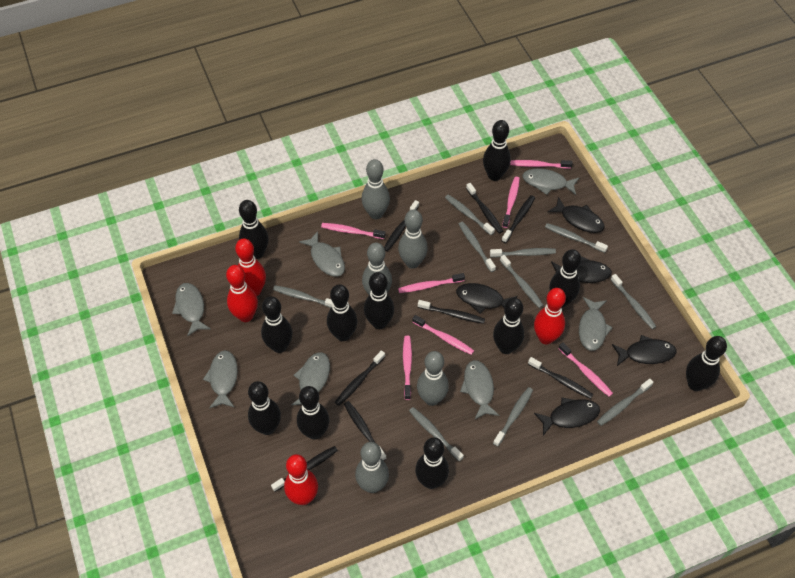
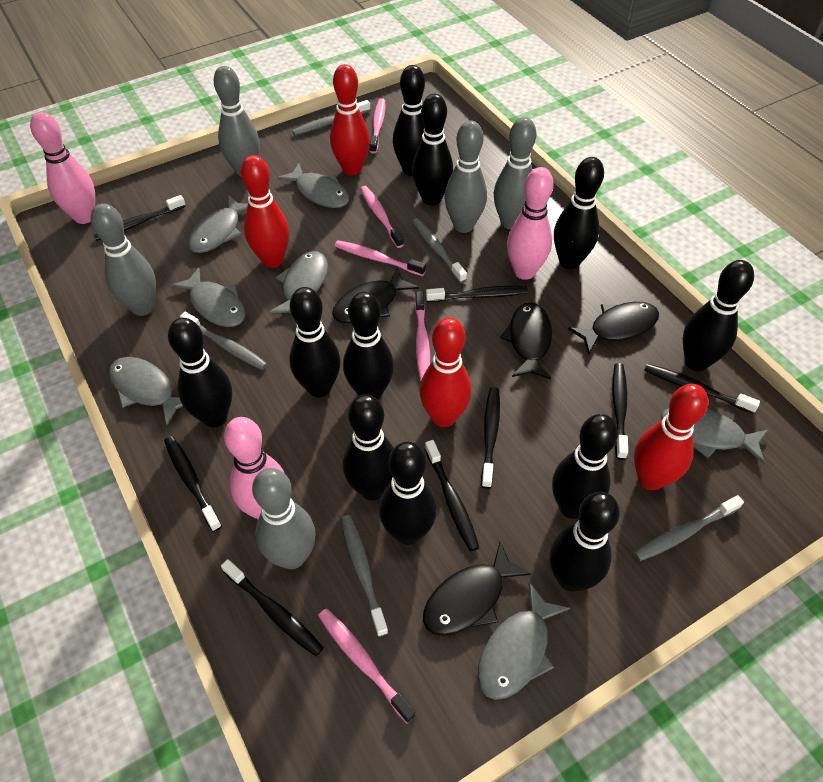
black fish: 5 -> 4
grey toothbrush: 10 -> 5
pink bowling pin: 0 -> 3
pink toothbrush: 7 -> 5

